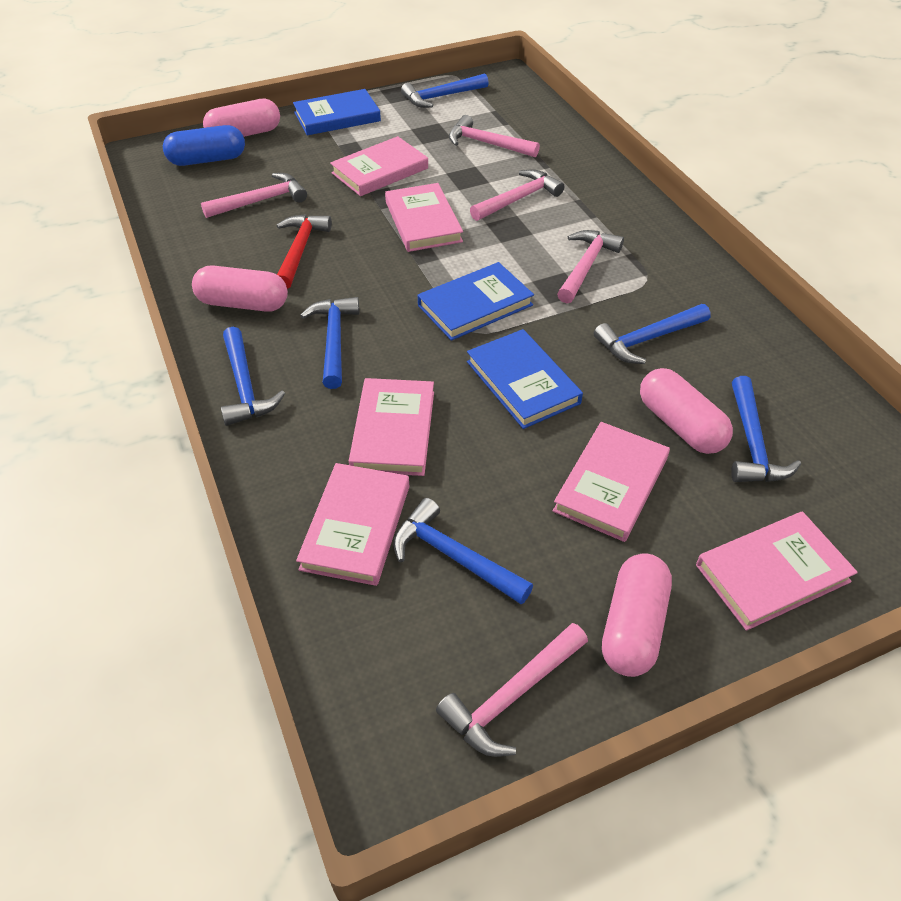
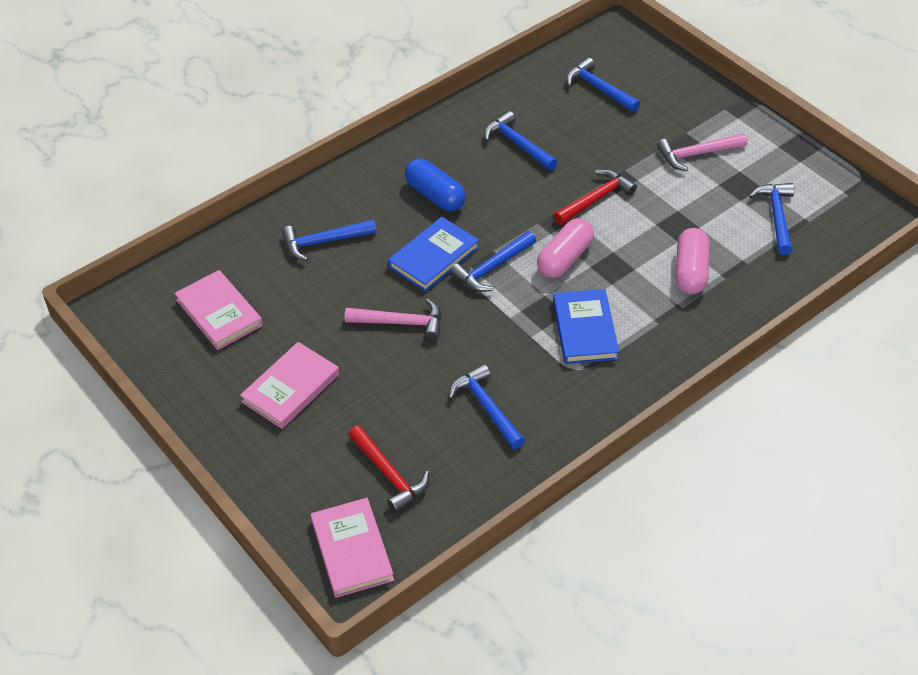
blue book: 3 -> 2
pink book: 6 -> 3
pink capsule: 4 -> 2
pink hammer: 5 -> 2
red hammer: 1 -> 2

